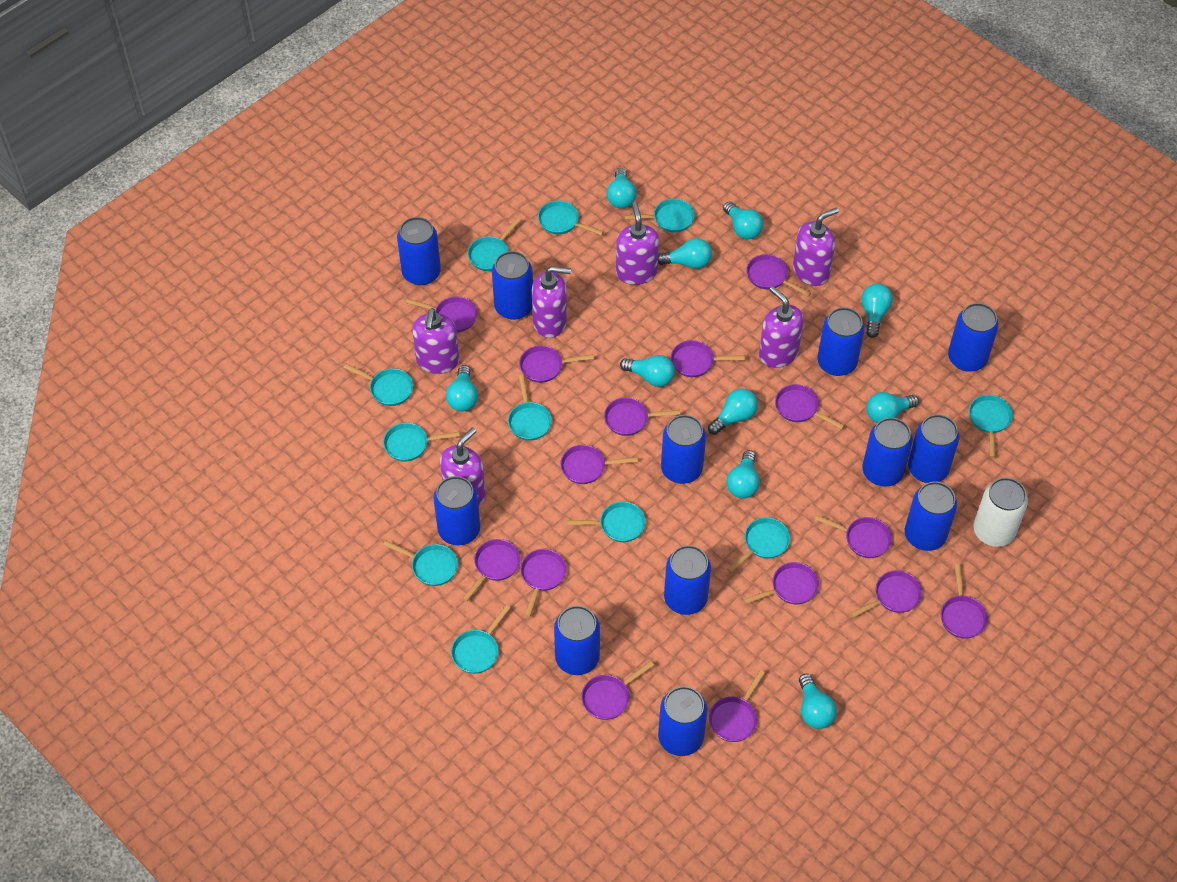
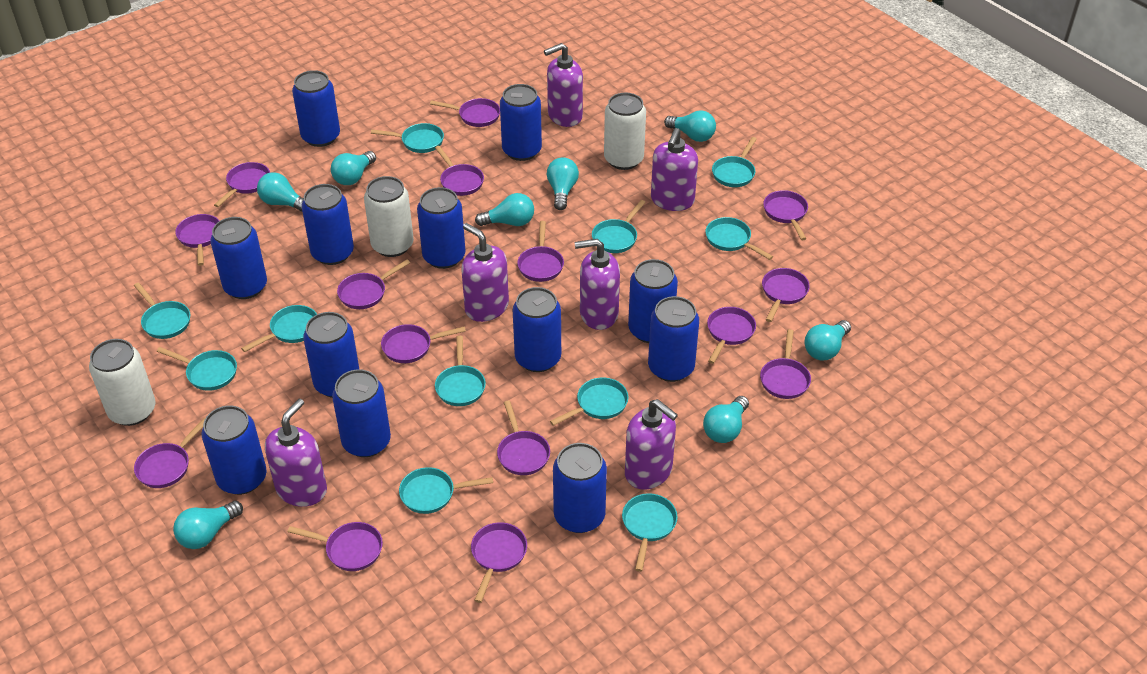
turquoise light bulb: 10 -> 8
white can: 1 -> 3

